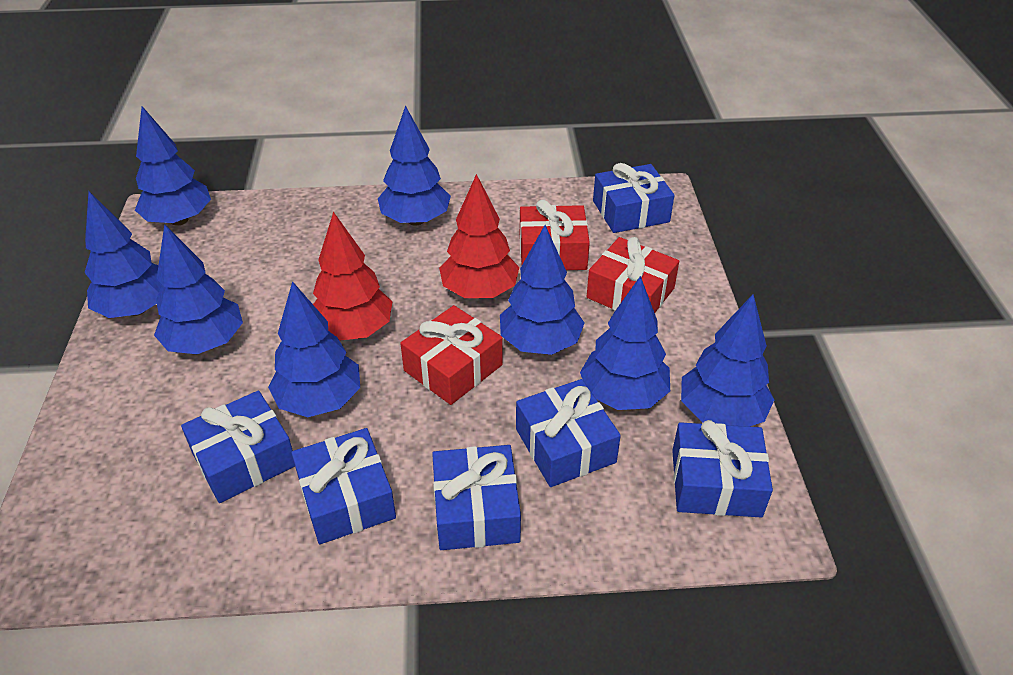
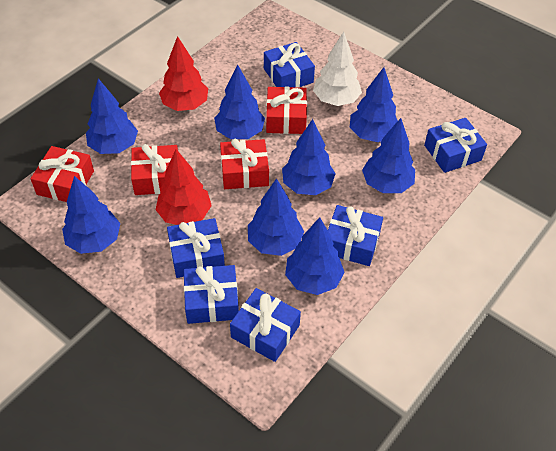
red gift: 3 -> 4
white tree: 0 -> 1

